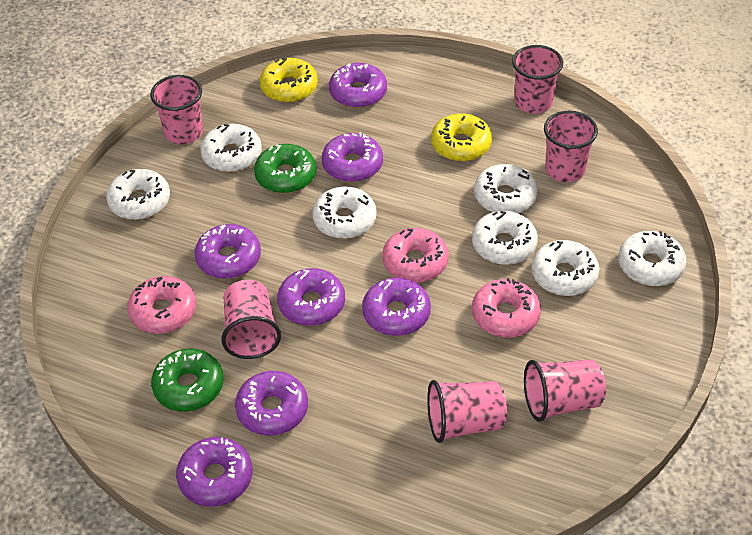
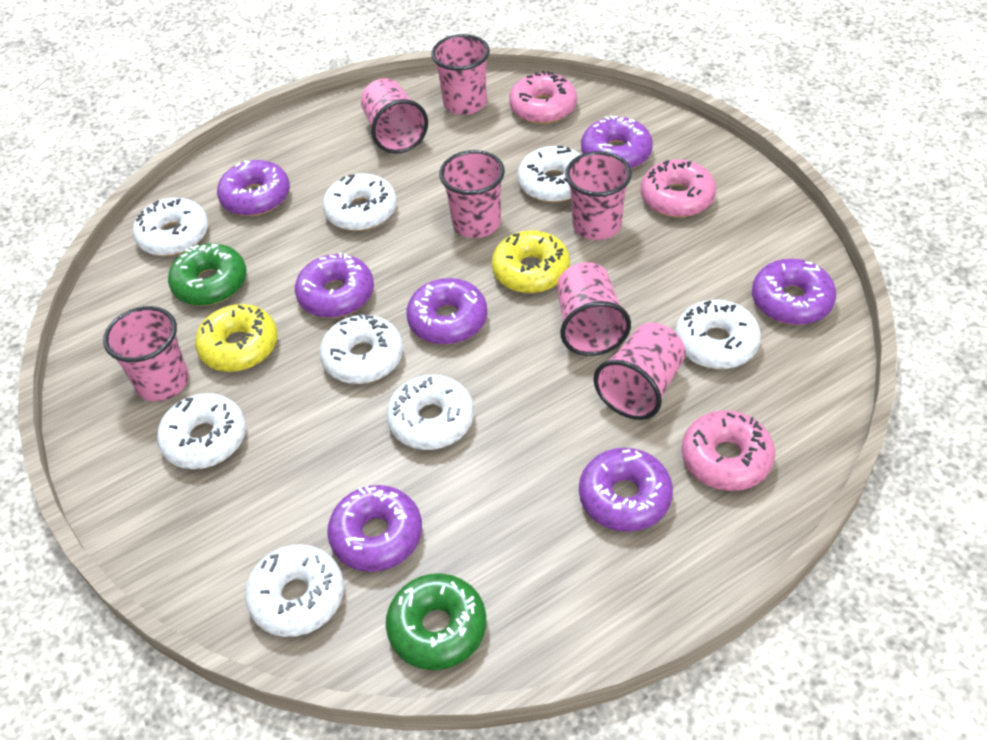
pink cup: 6 -> 7
white donut: 7 -> 8

